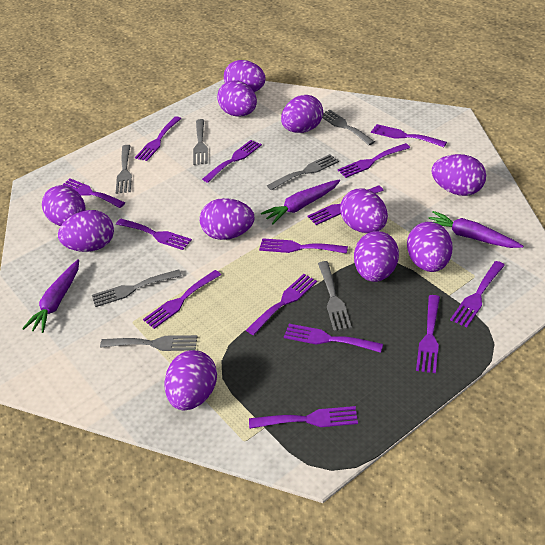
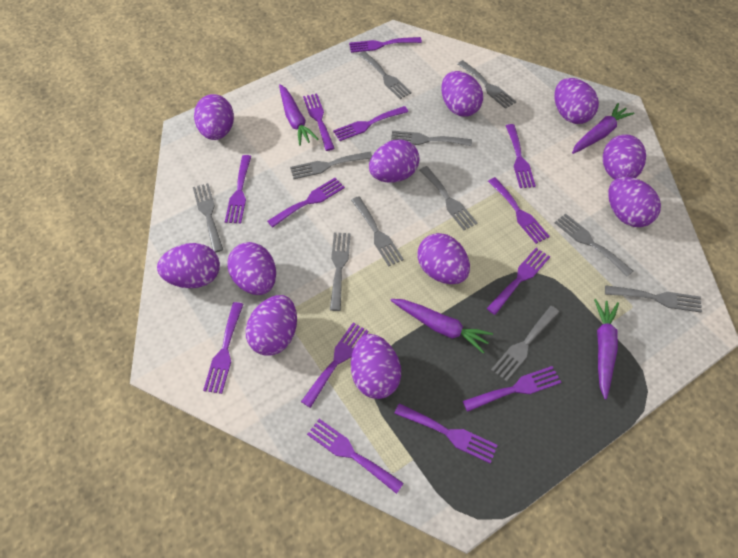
grey fork: 7 -> 11
purple carrot: 3 -> 4
purple fork: 14 -> 13

